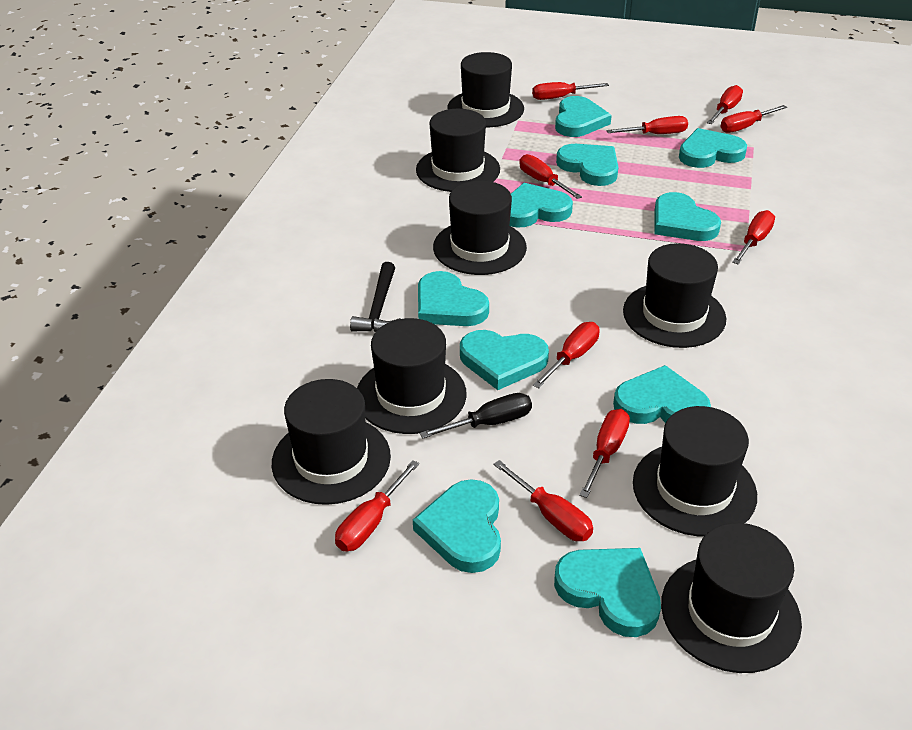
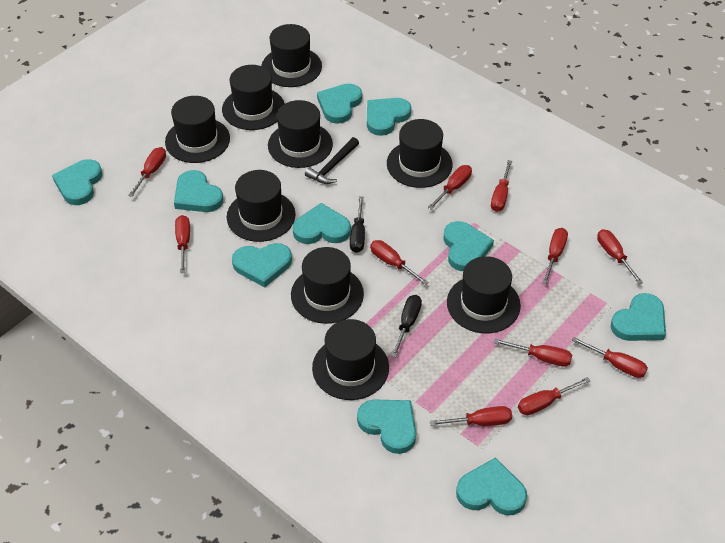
black hat: 8 -> 9
black screwdriver: 1 -> 2
red screwdriver: 10 -> 11

